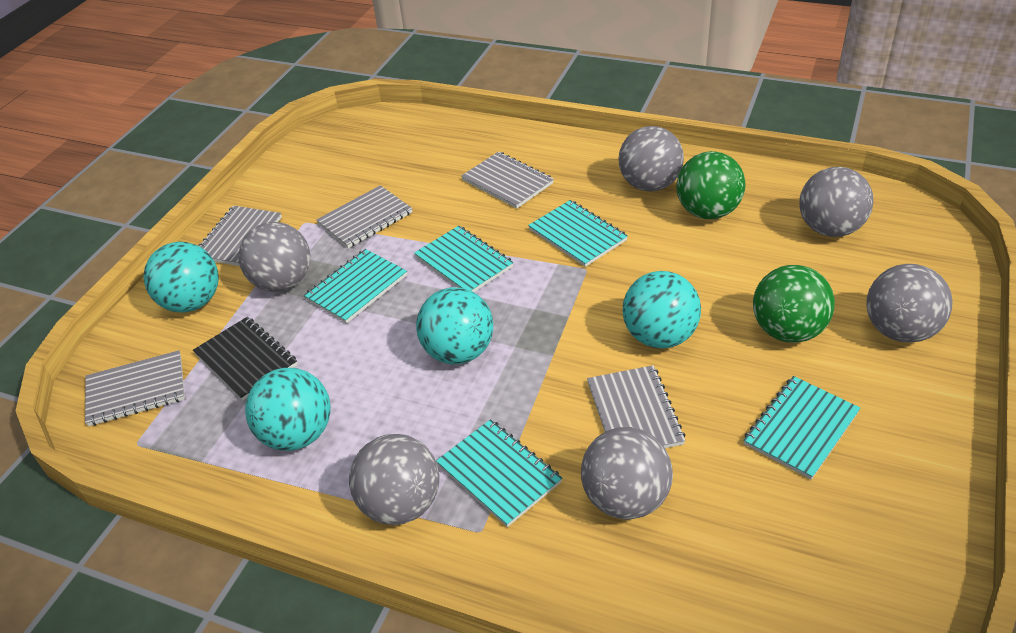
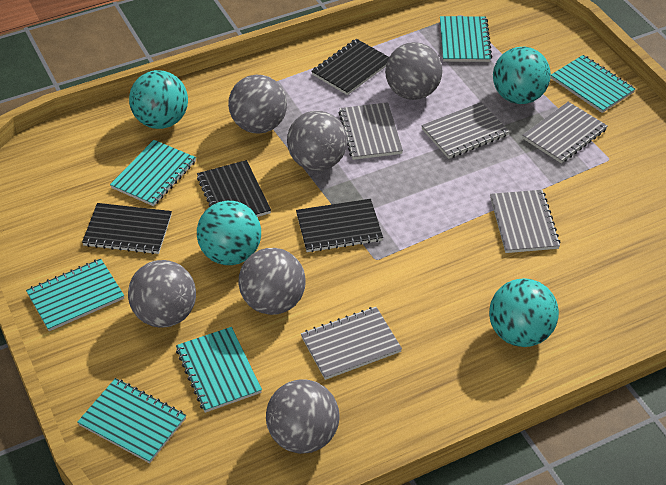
black notebook: 1 -> 4
green ball: 2 -> 0
turquoise notebook: 5 -> 6

